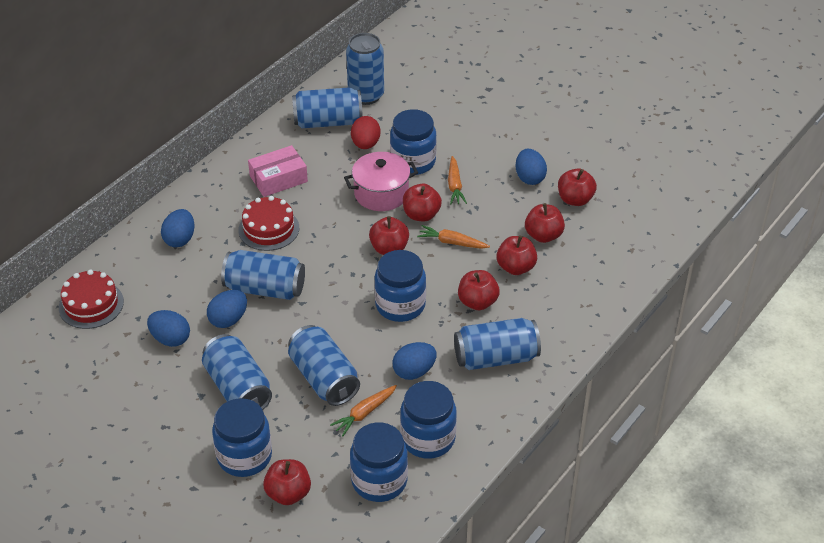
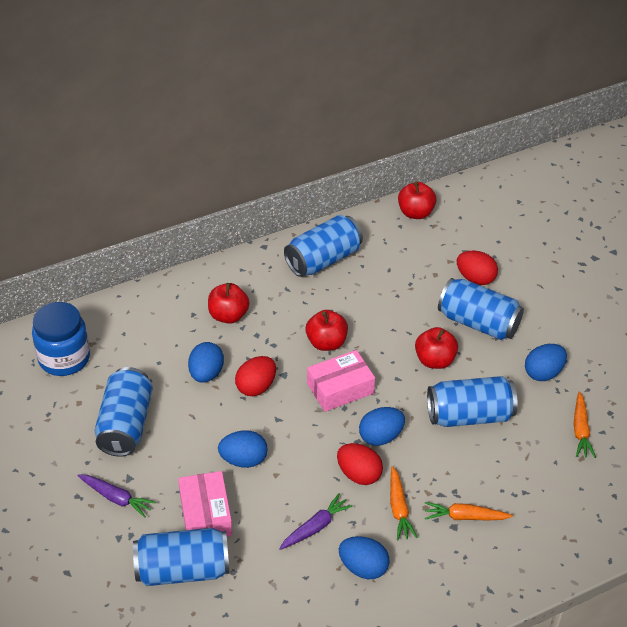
blue can: 6 -> 5
blue jar: 5 -> 1
pink box: 1 -> 2
pink pot: 1 -> 0
purple carrot: 0 -> 2
red apple: 7 -> 4
red cake: 2 -> 0
red egg: 1 -> 3

